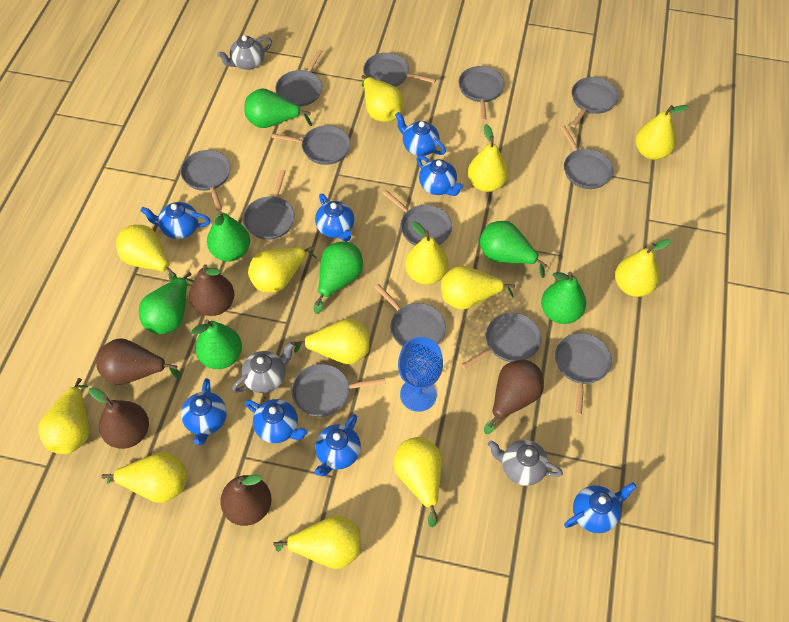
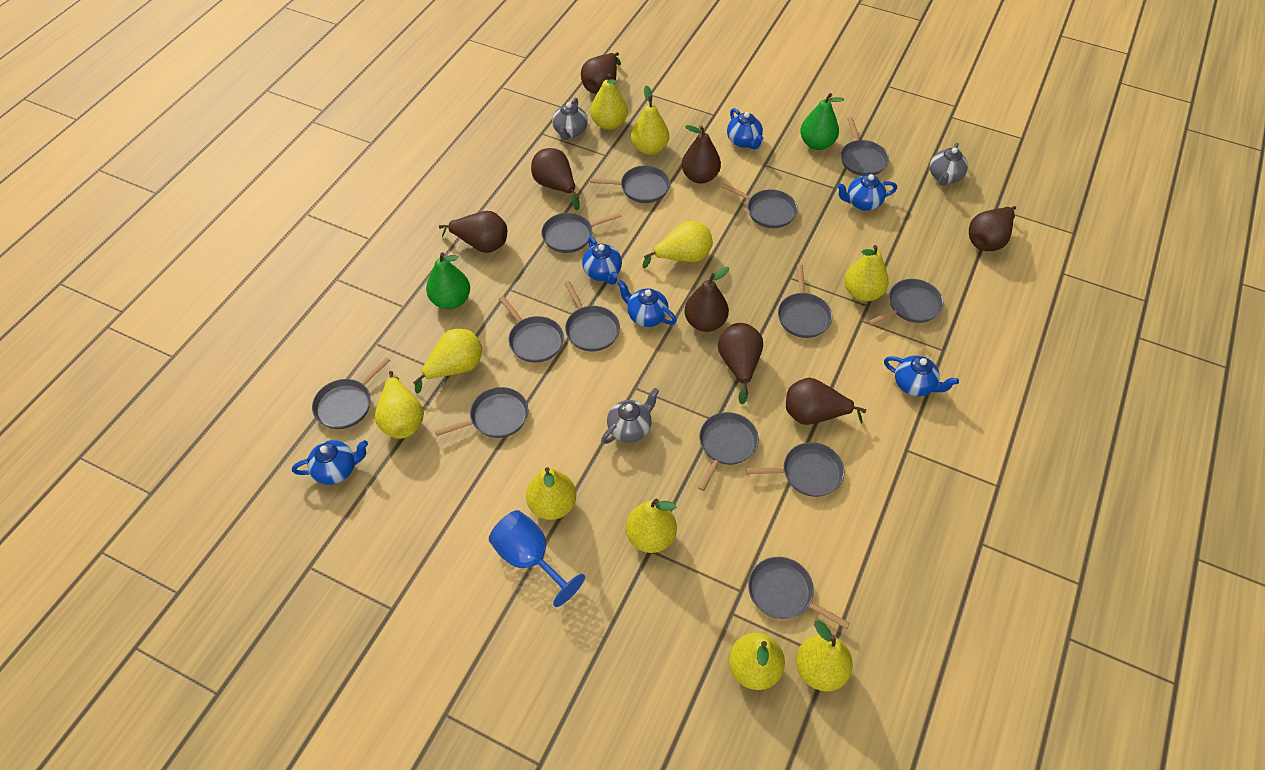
blue teapot: 8 -> 6
brown pear: 5 -> 8
green pear: 7 -> 2
yellow pear: 13 -> 10

